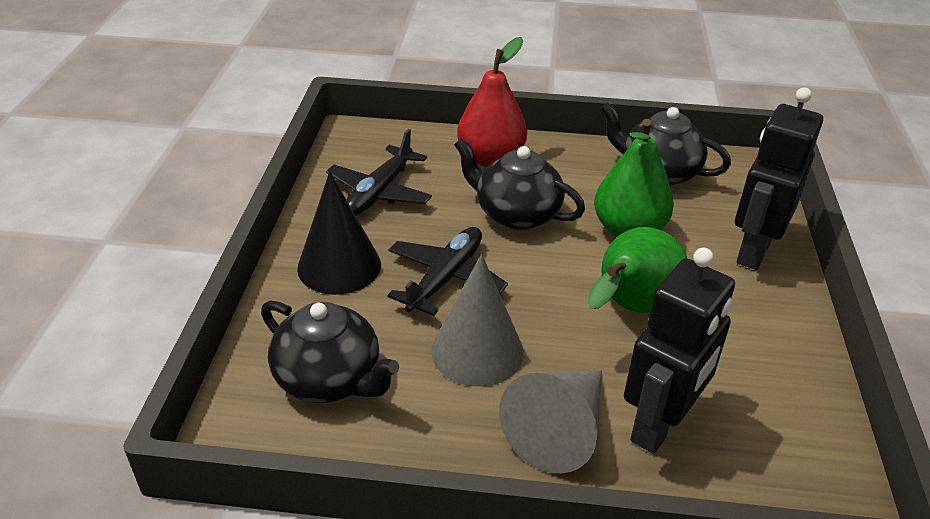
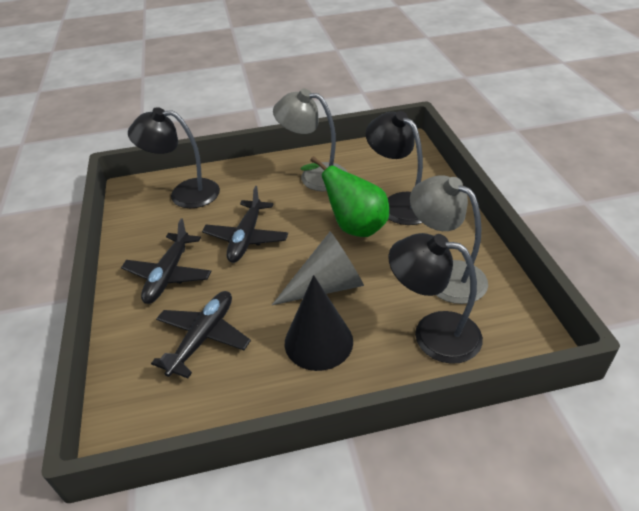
black lamp: 0 -> 3
black plane: 2 -> 3
black robot: 2 -> 0
black teapot: 3 -> 0
green pear: 2 -> 1
grey cone: 2 -> 1
grey lamp: 0 -> 2
red pear: 1 -> 0

